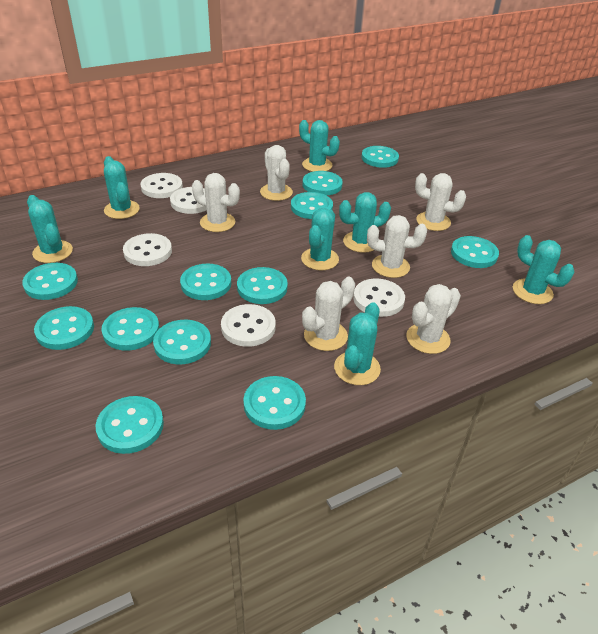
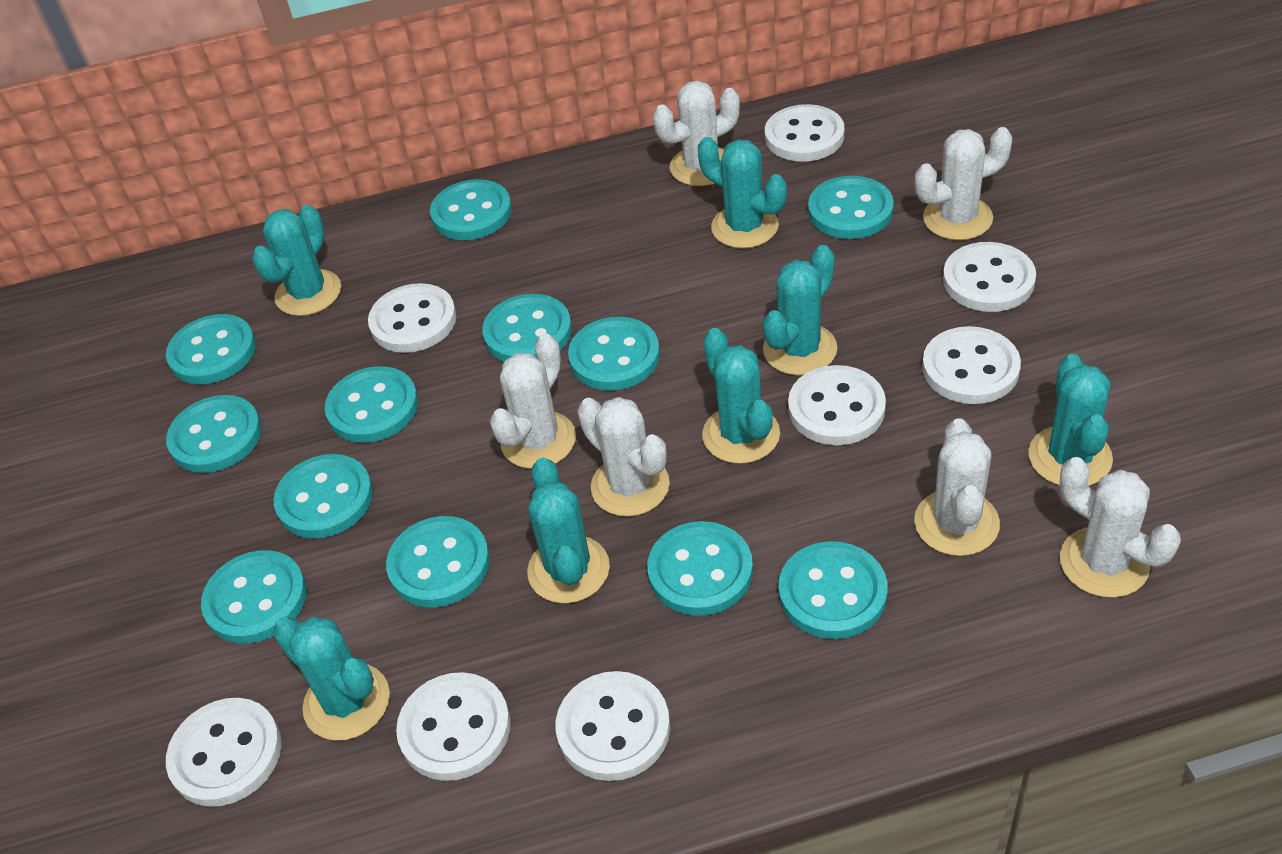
white button: 5 -> 8

